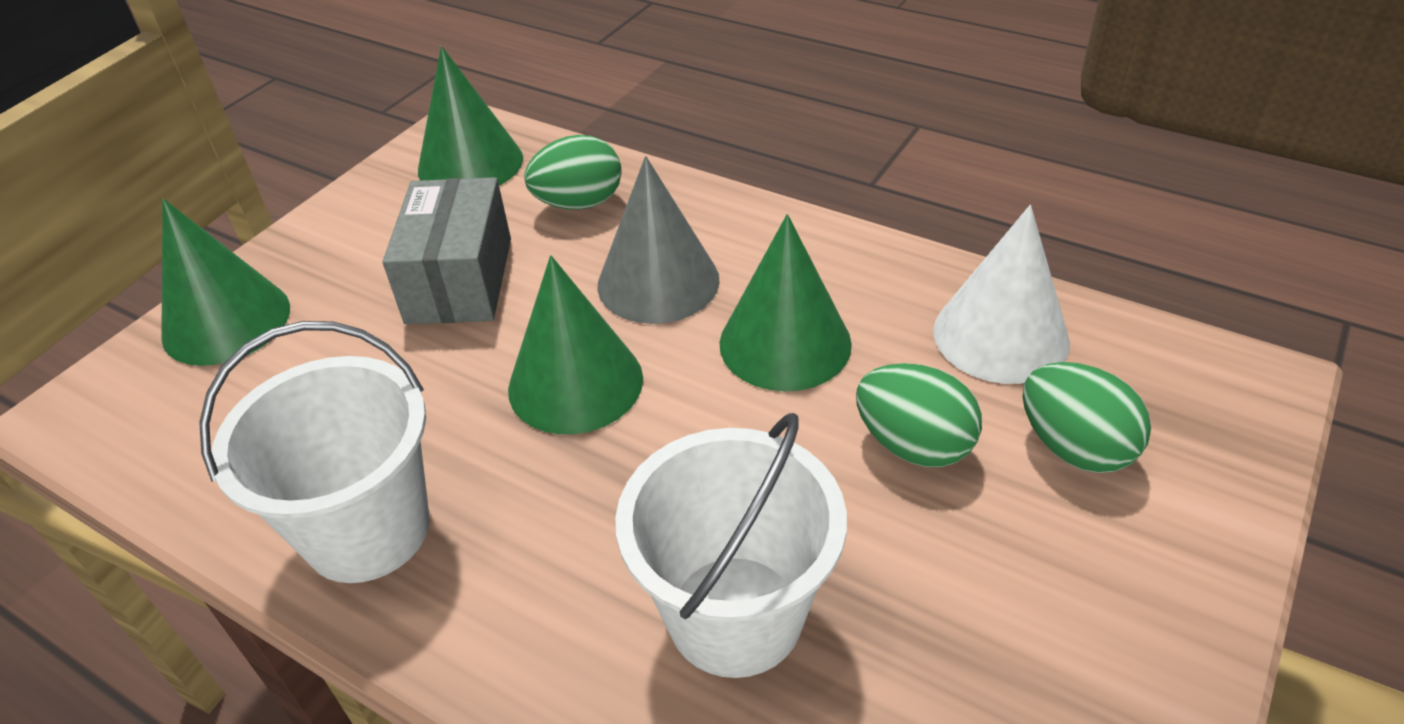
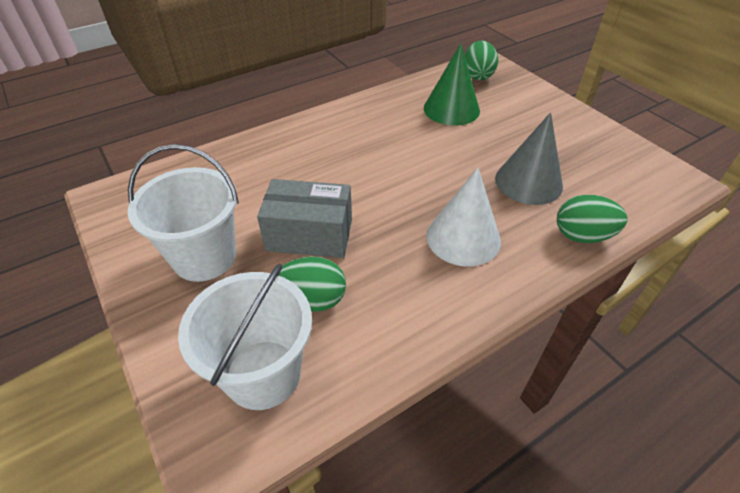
green cone: 4 -> 1

